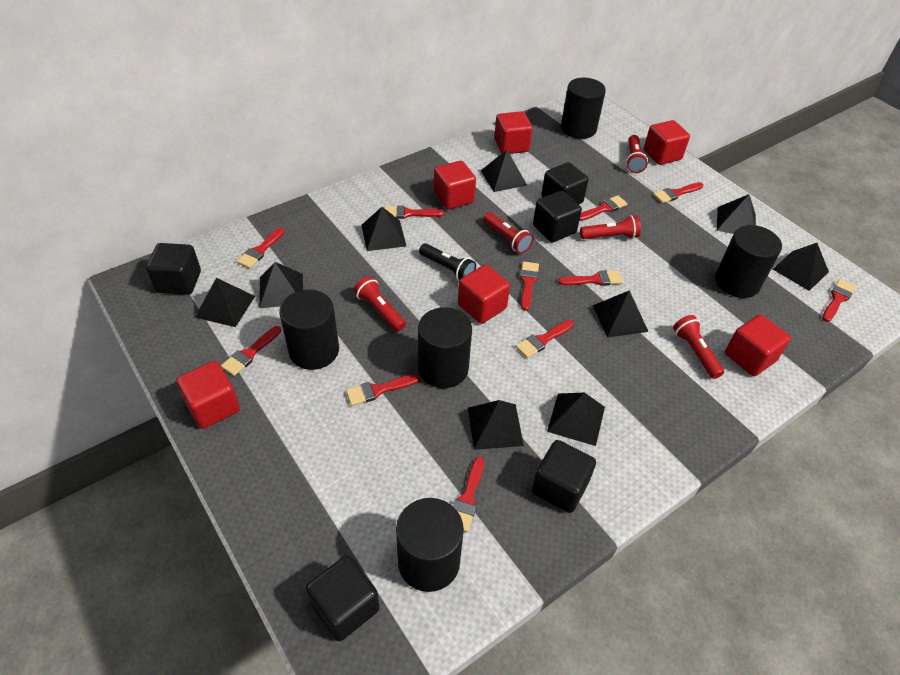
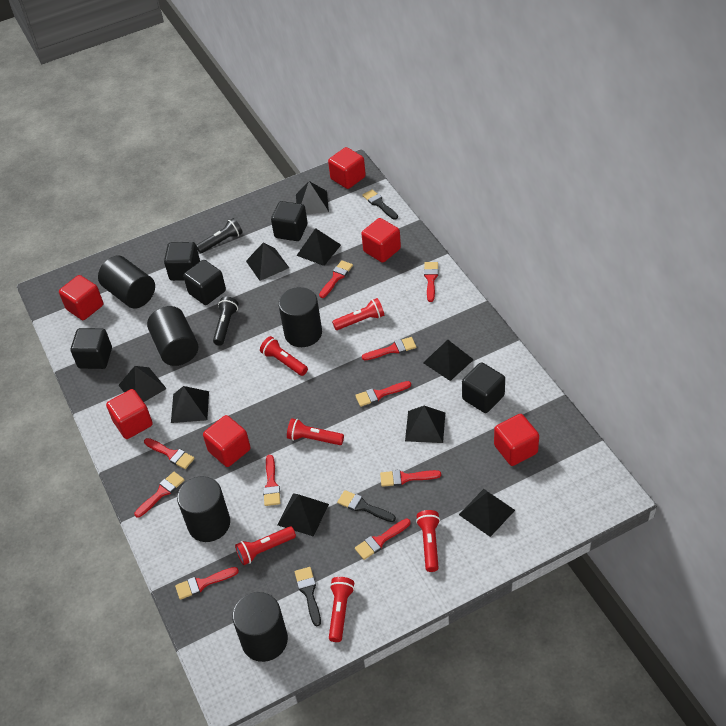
black brush: 0 -> 3
black flashlight: 1 -> 2
red brush: 11 -> 10
red flashlight: 5 -> 6

